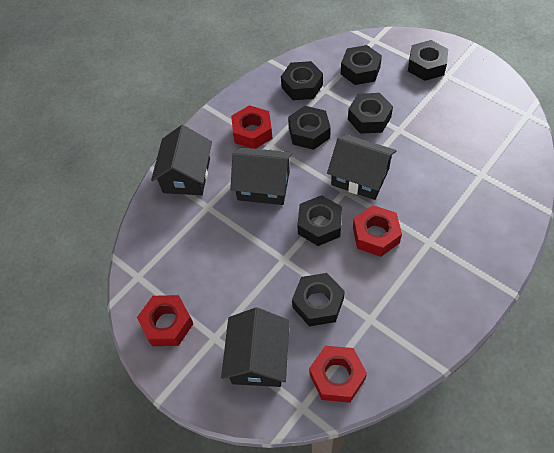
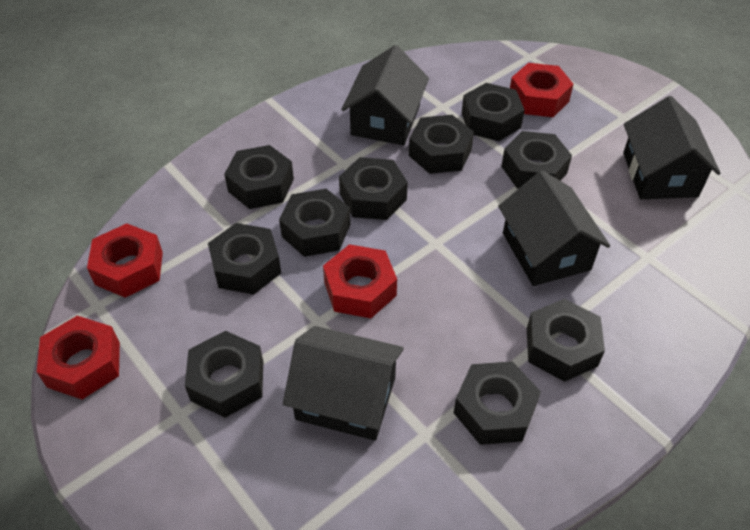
black nut: 7 -> 10

